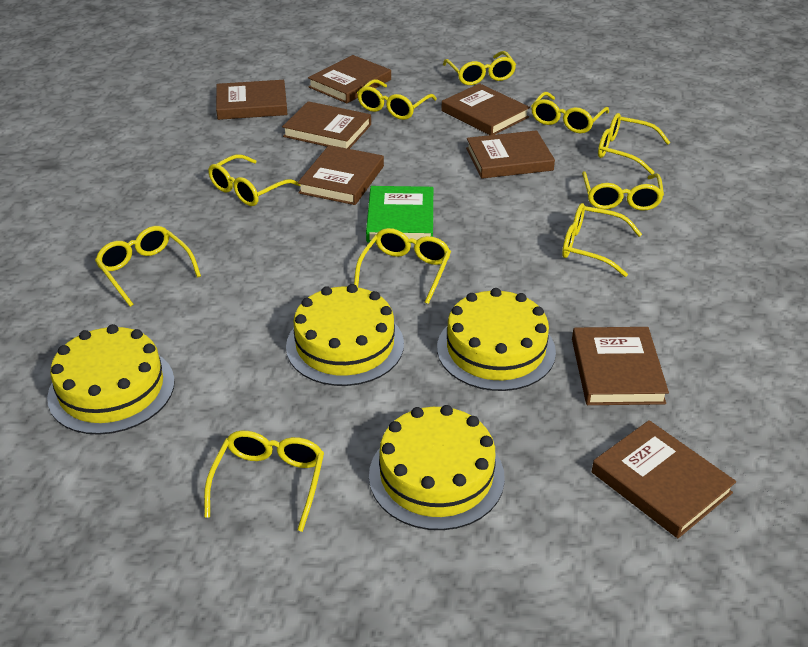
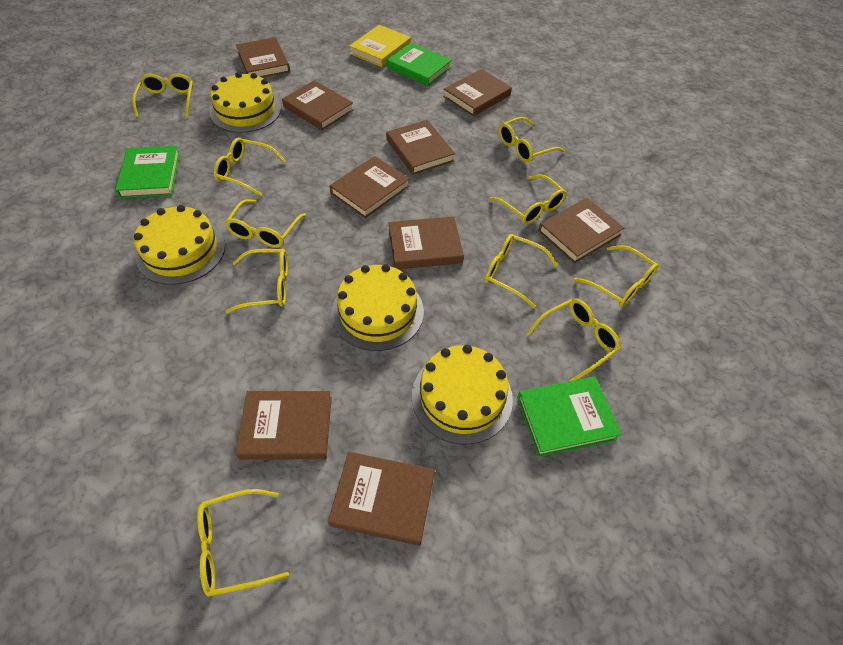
brown book: 8 -> 9
green book: 1 -> 3
yellow book: 0 -> 1

